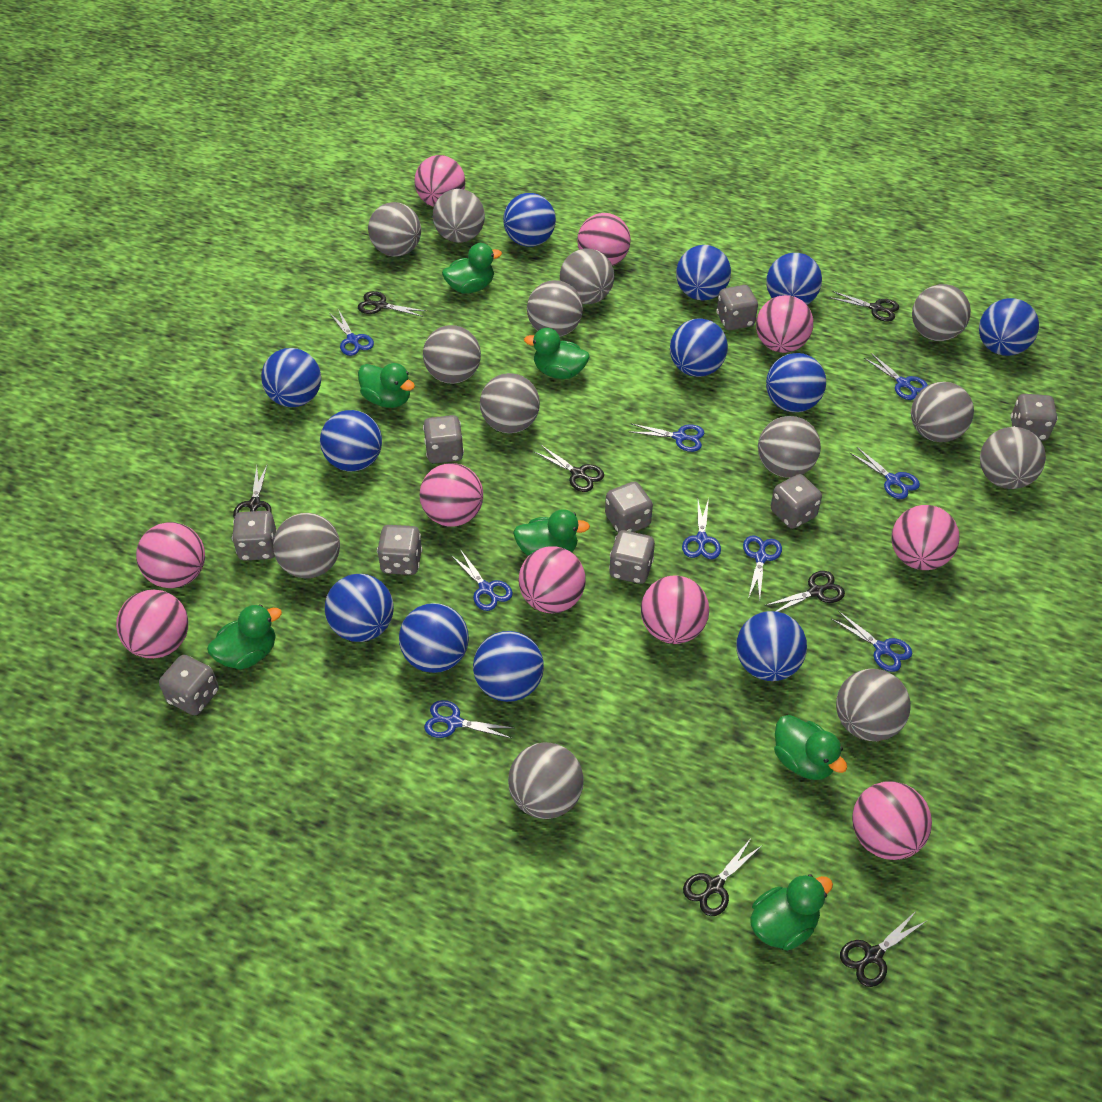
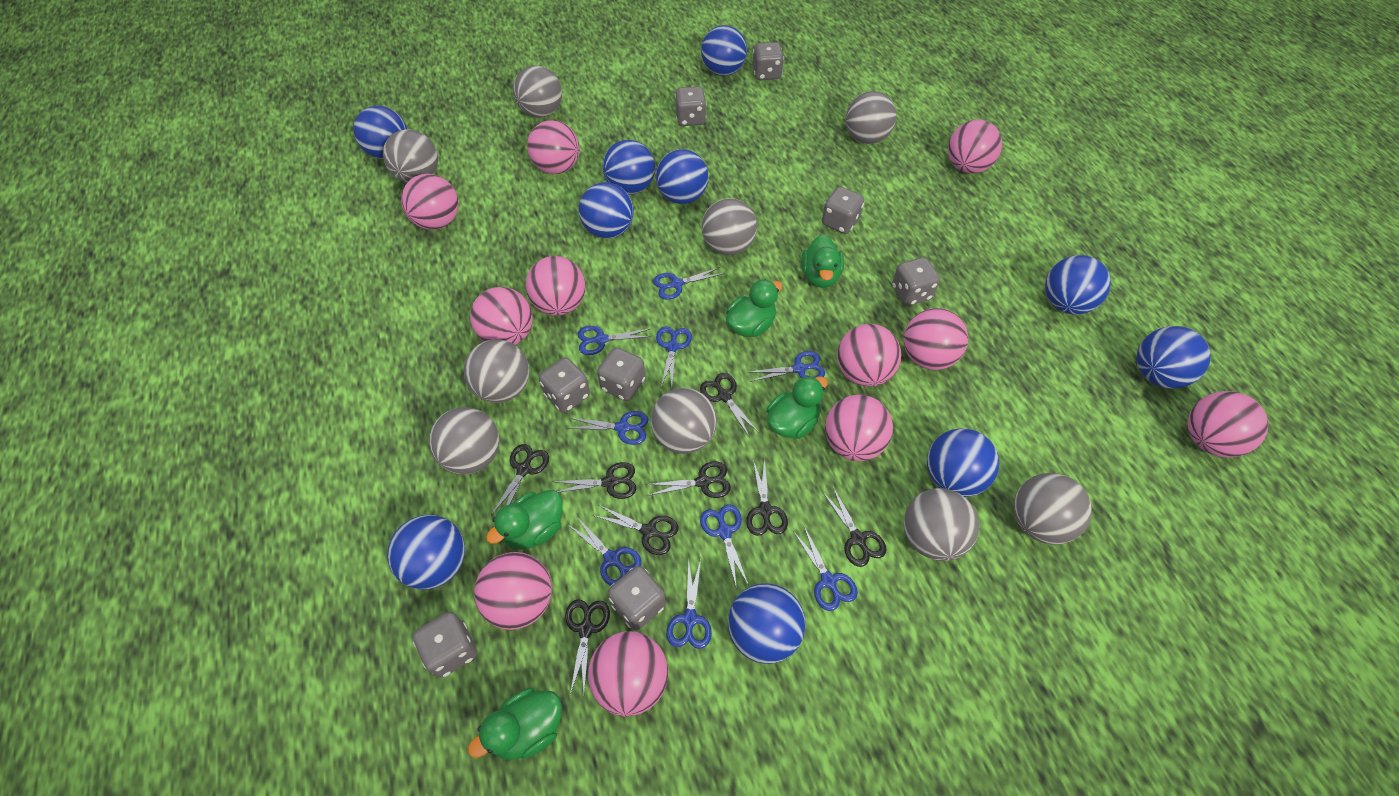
black scissors: 7 -> 8
blue ball: 12 -> 10
green duck: 7 -> 5
grey ball: 13 -> 9
grey dice: 9 -> 8
pink ball: 10 -> 11

